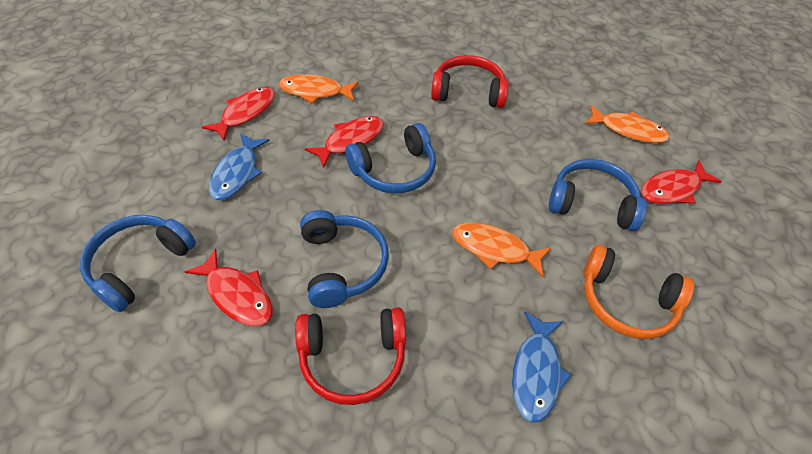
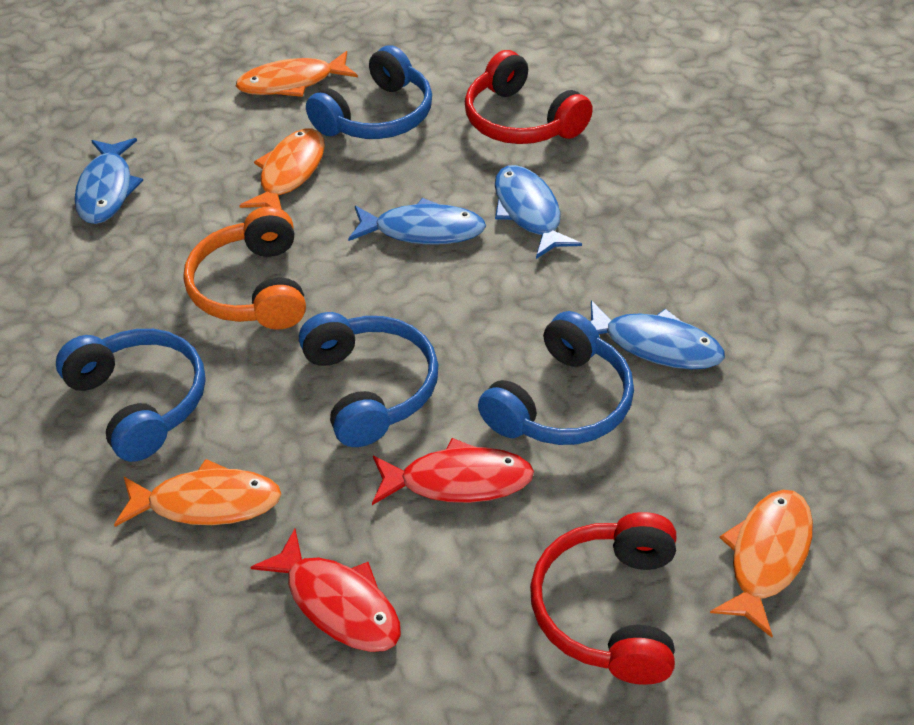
blue fish: 2 -> 4
orange fish: 3 -> 4
red fish: 4 -> 2

